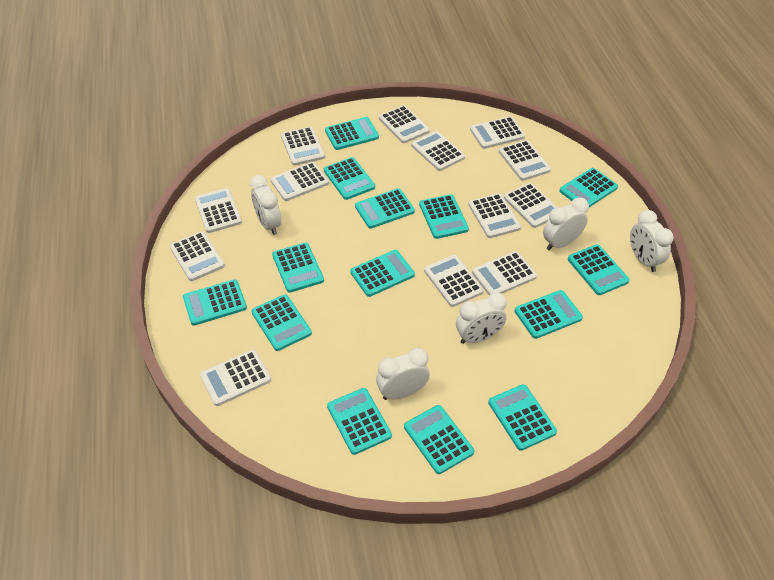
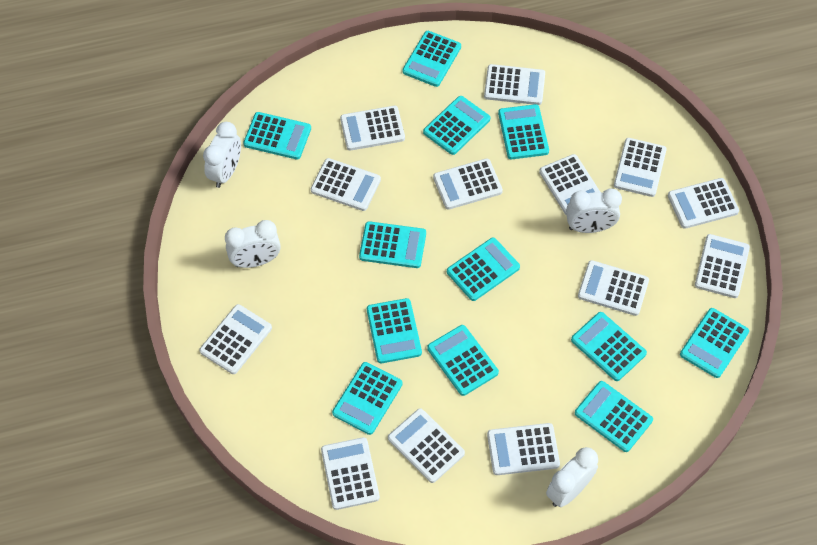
turquoise calculator: 14 -> 12
white clock: 5 -> 4

